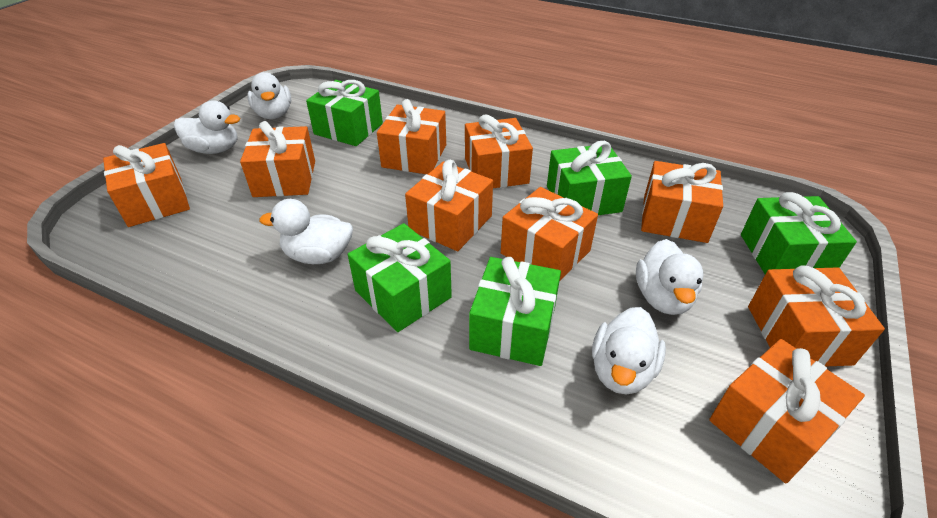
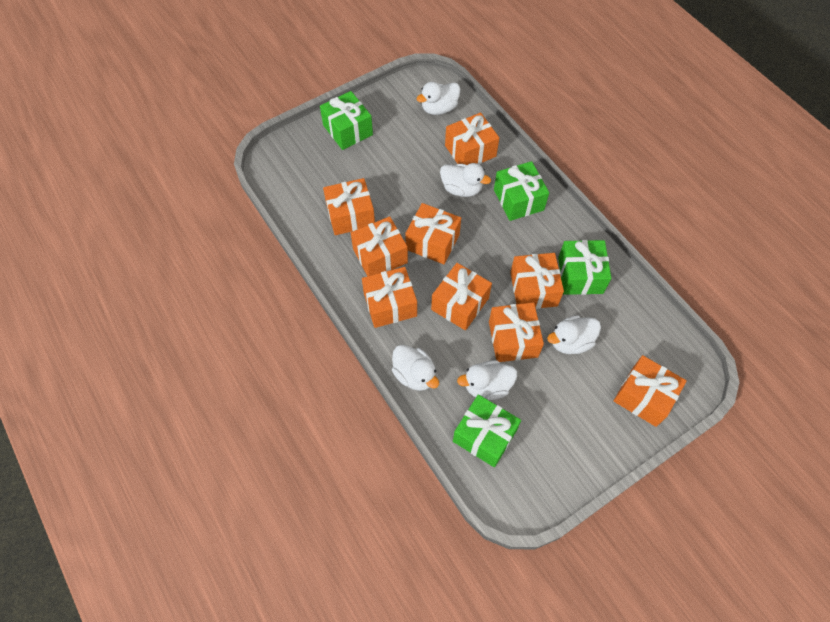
green gift: 5 -> 4

